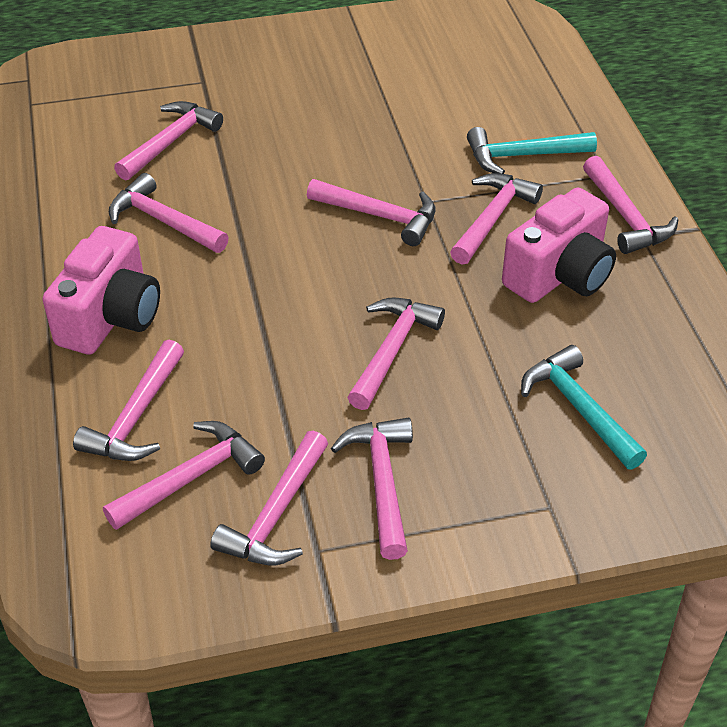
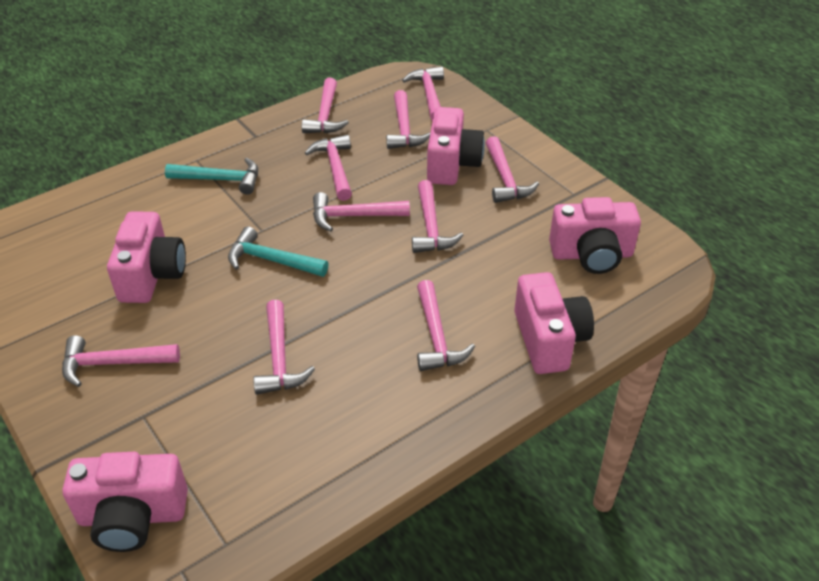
pink camera: 2 -> 5

